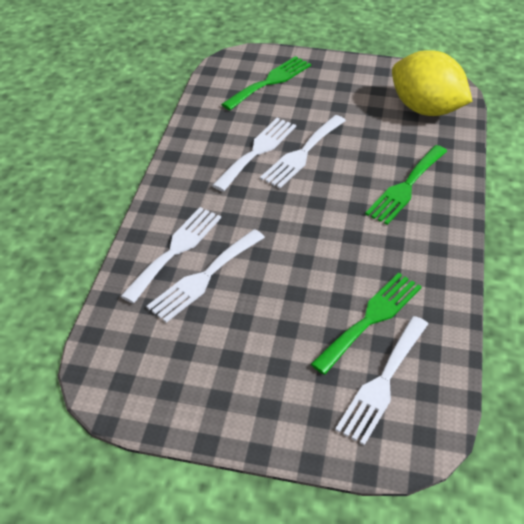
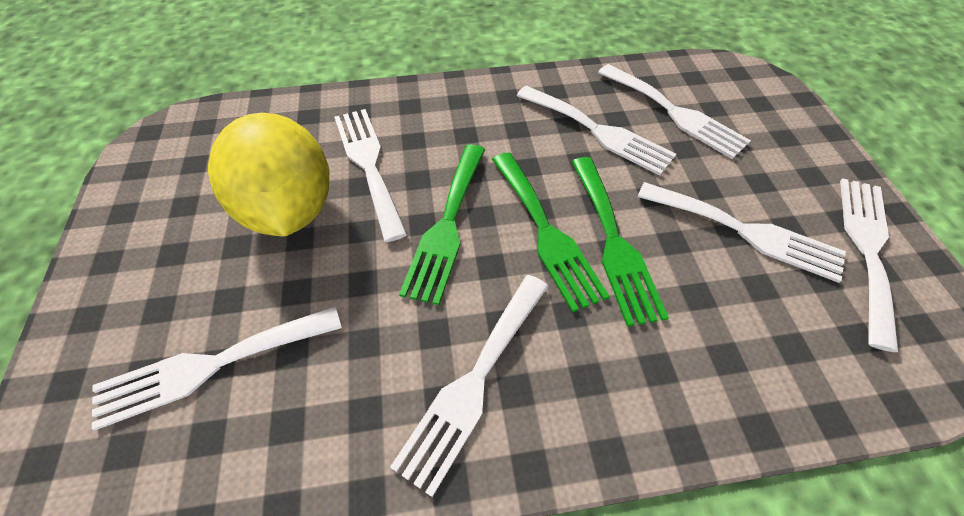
white fork: 5 -> 7

